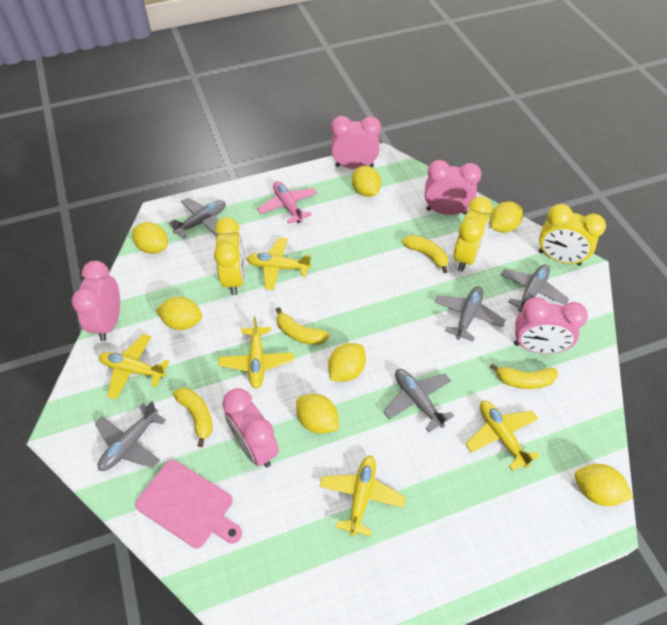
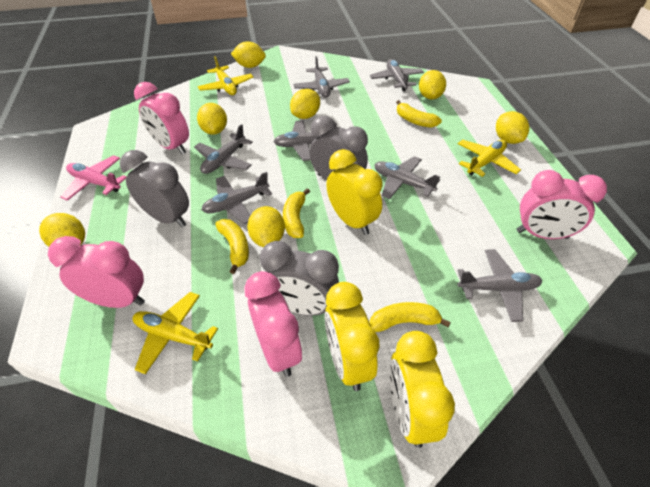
grey clock: 0 -> 3
grey plane: 5 -> 7
pink clock: 5 -> 4
pink cutting board: 1 -> 0
yellow plane: 5 -> 3

